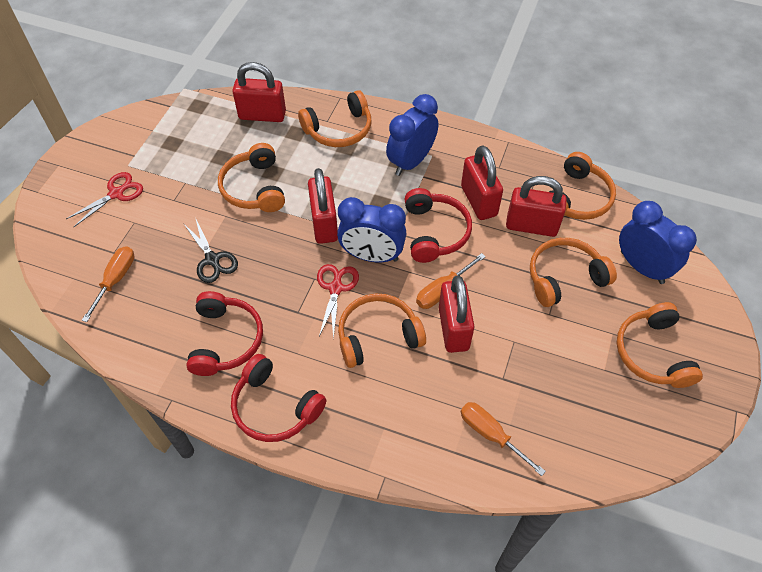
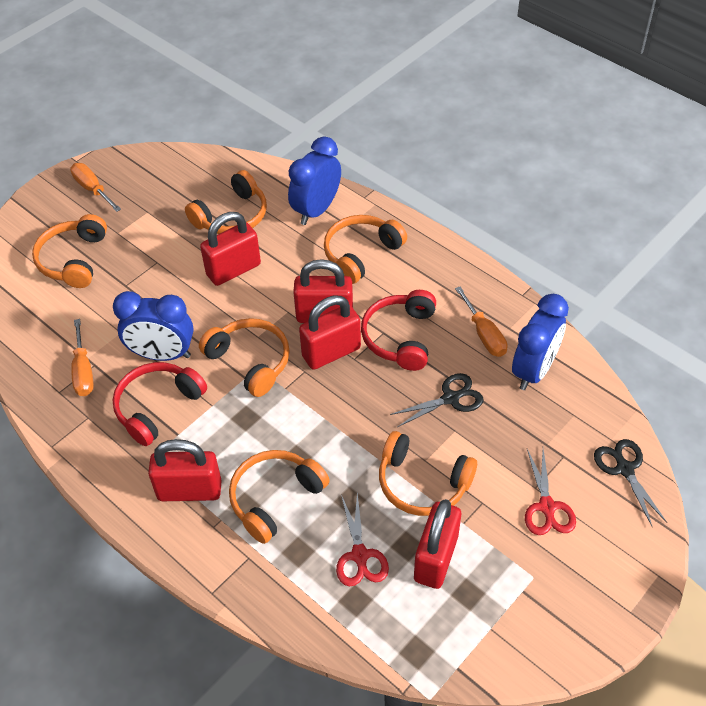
black scissors: 1 -> 2
red headphones: 3 -> 2

